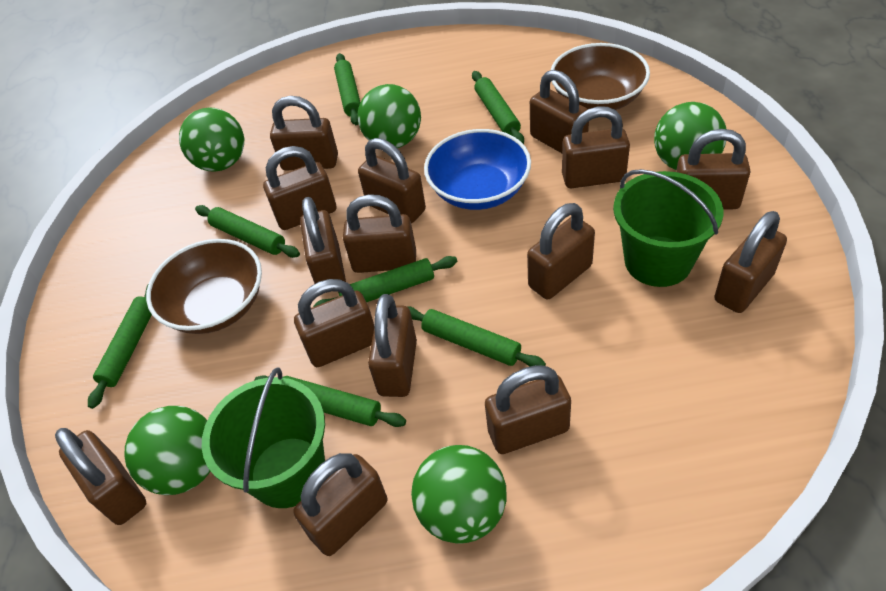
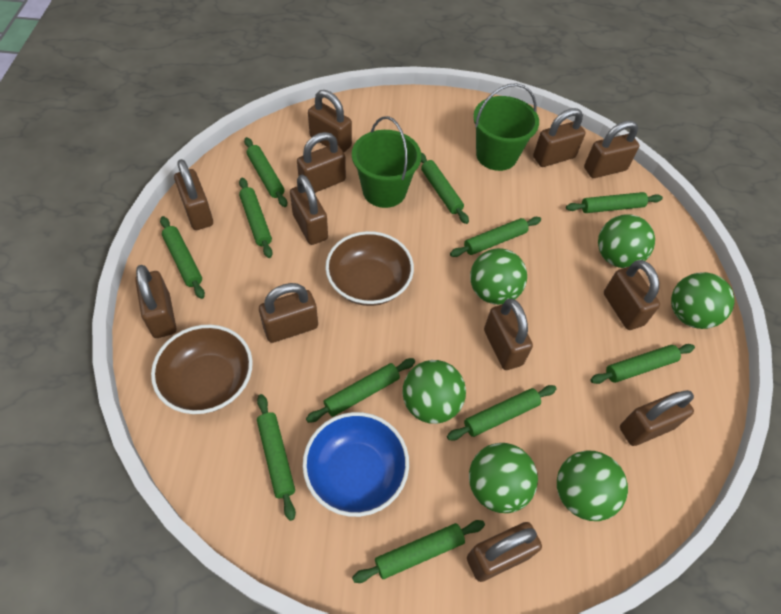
brown padlock: 15 -> 12
green ball: 5 -> 6
green rolling pin: 7 -> 11

